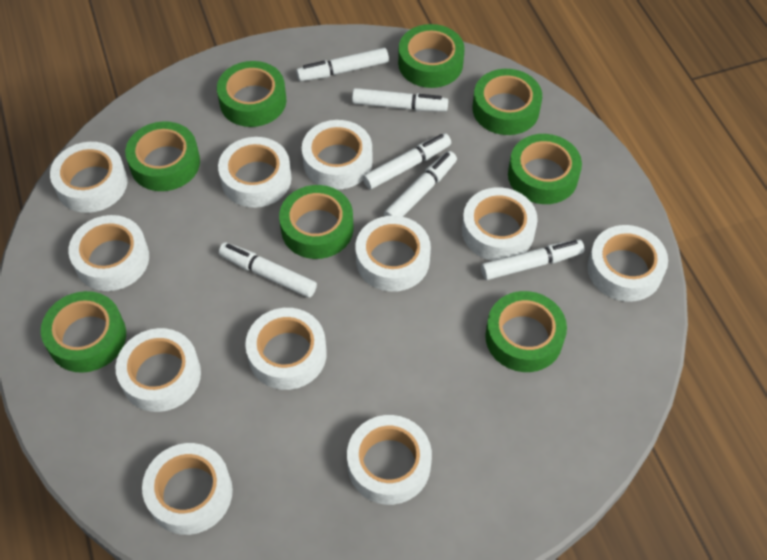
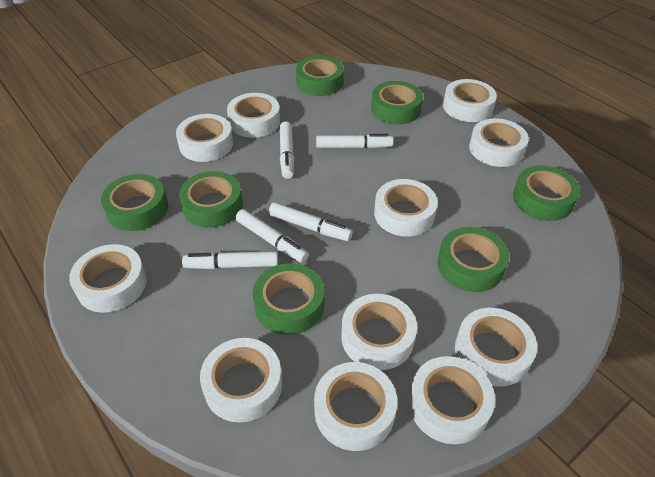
green tape: 8 -> 7
white marker: 6 -> 5

